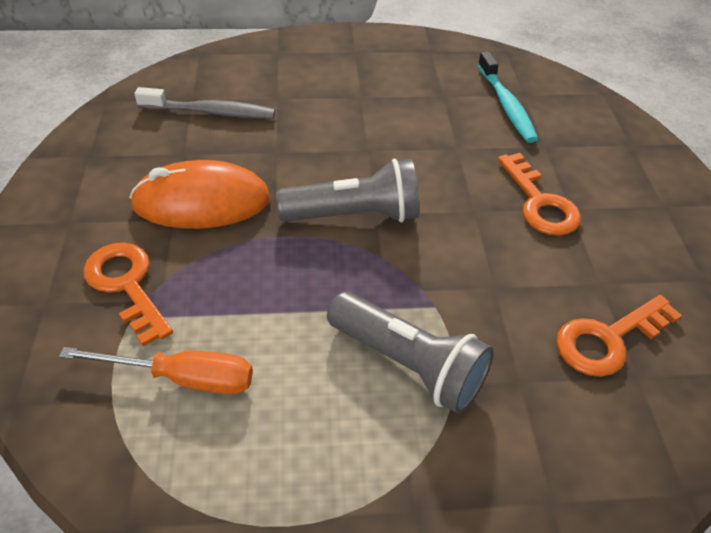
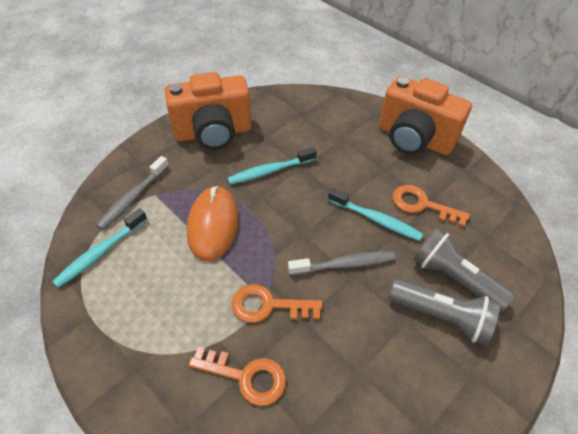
grey toothbrush: 1 -> 2
orange camera: 0 -> 2
orange screwdriver: 1 -> 0
turquoise toothbrush: 1 -> 3

